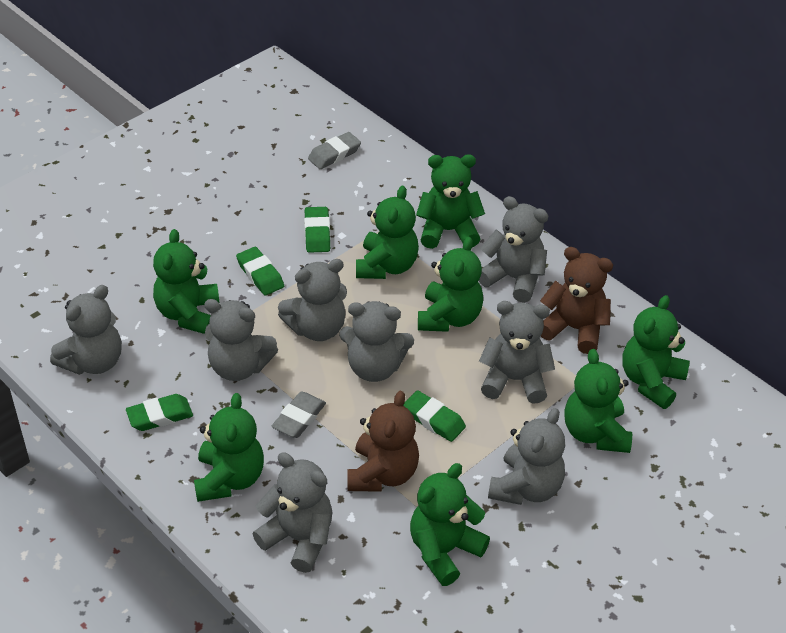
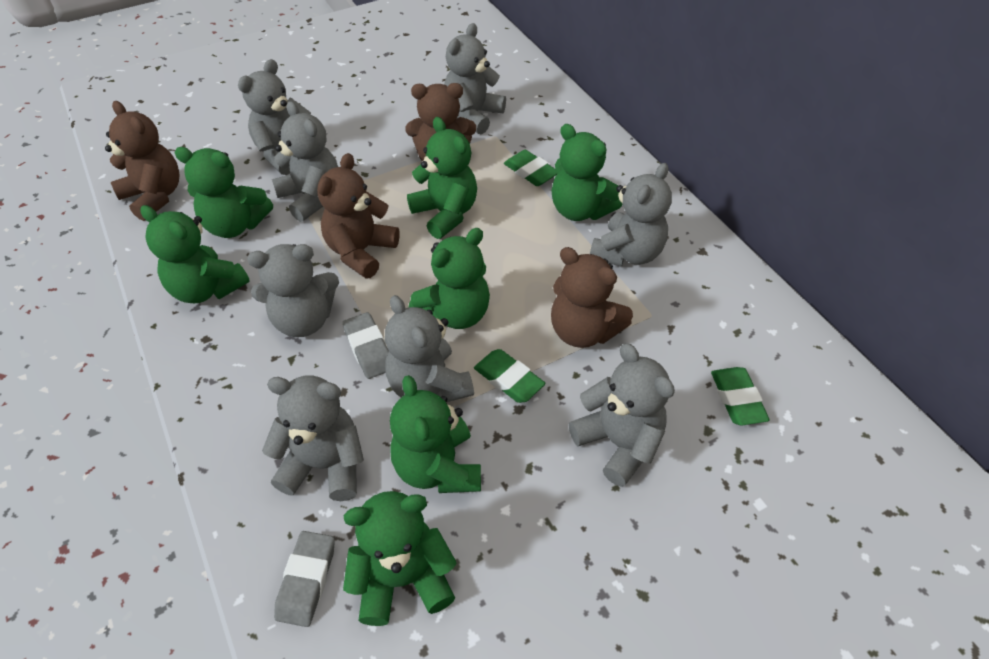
brown teddy bear: 2 -> 4
green eraser: 4 -> 3
green teddy bear: 8 -> 7

